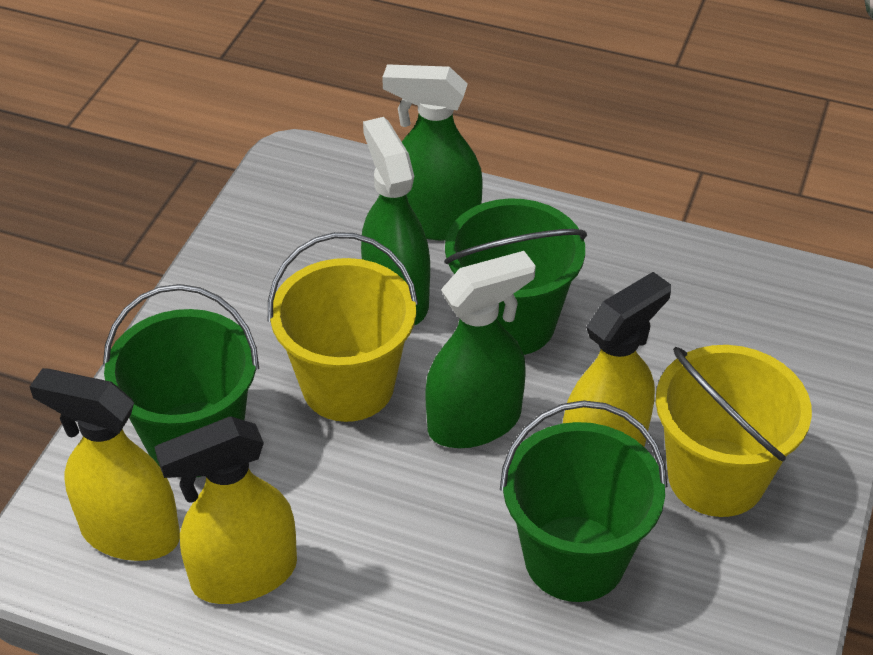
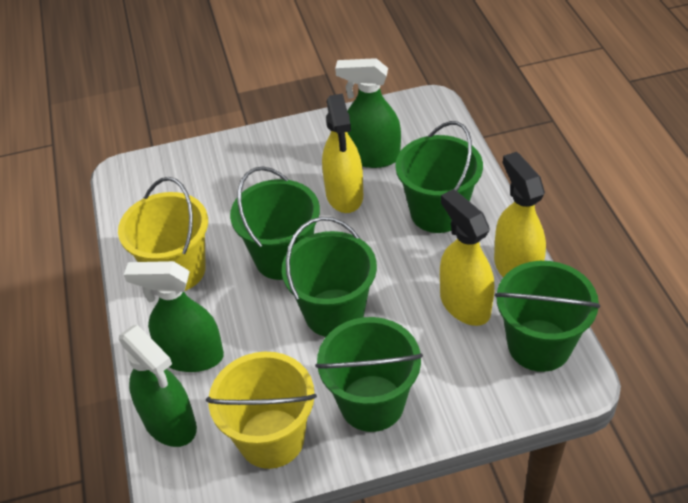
green bucket: 3 -> 5

